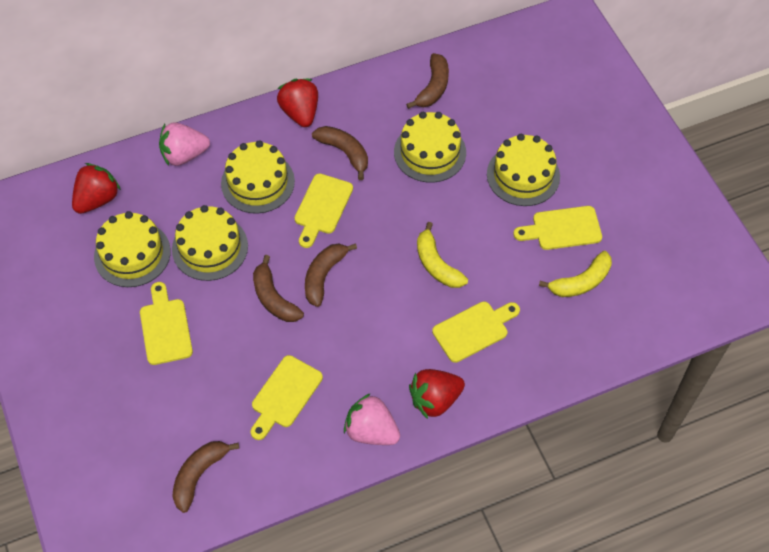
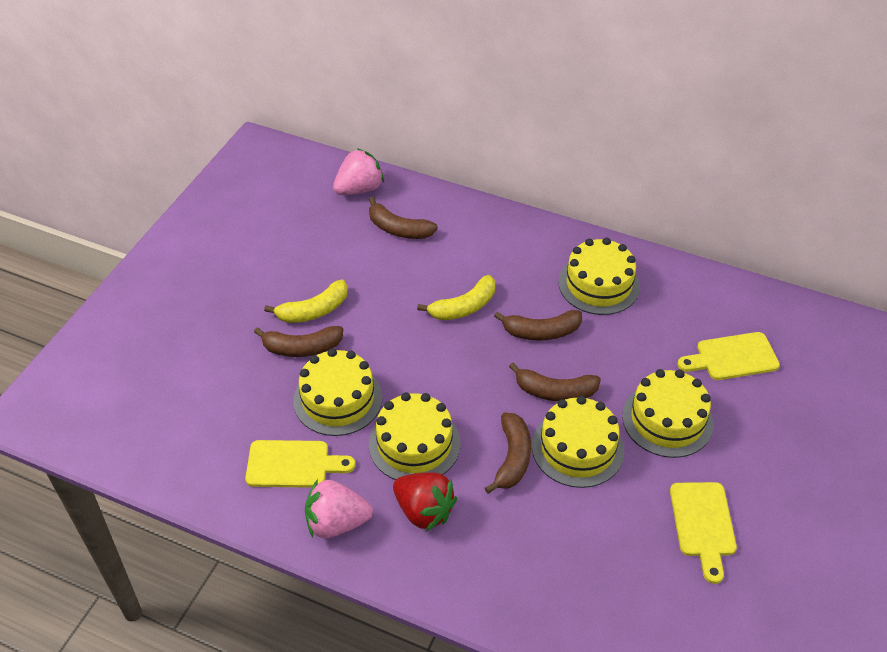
red strawberry: 3 -> 1
yellow cutting board: 5 -> 3

